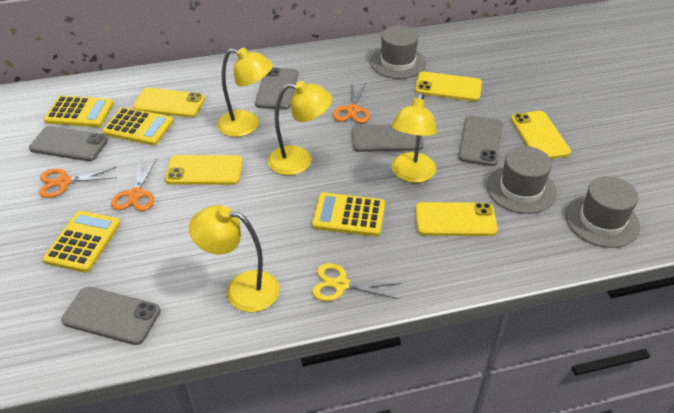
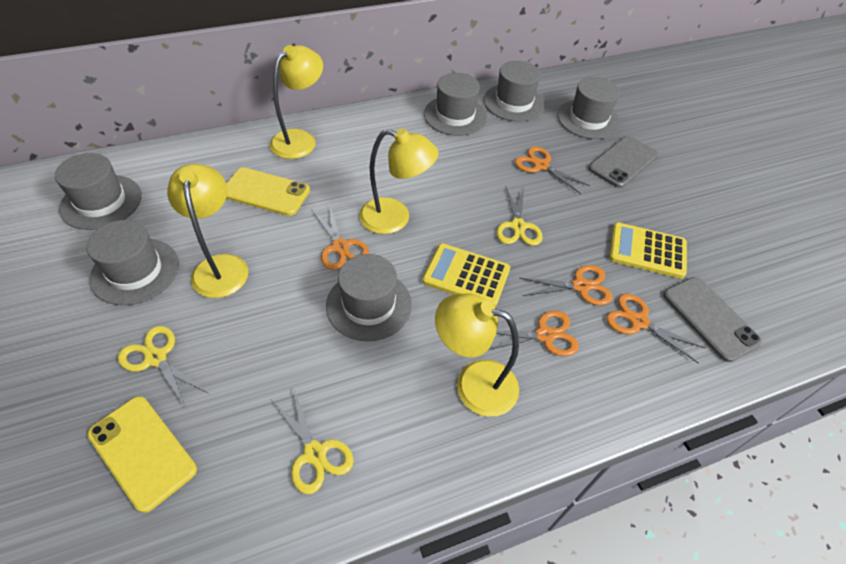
grey hat: 3 -> 6
grey phone: 5 -> 2
orange scissors: 3 -> 5
yellow calculator: 4 -> 2
yellow phone: 5 -> 2
yellow scissors: 1 -> 3

